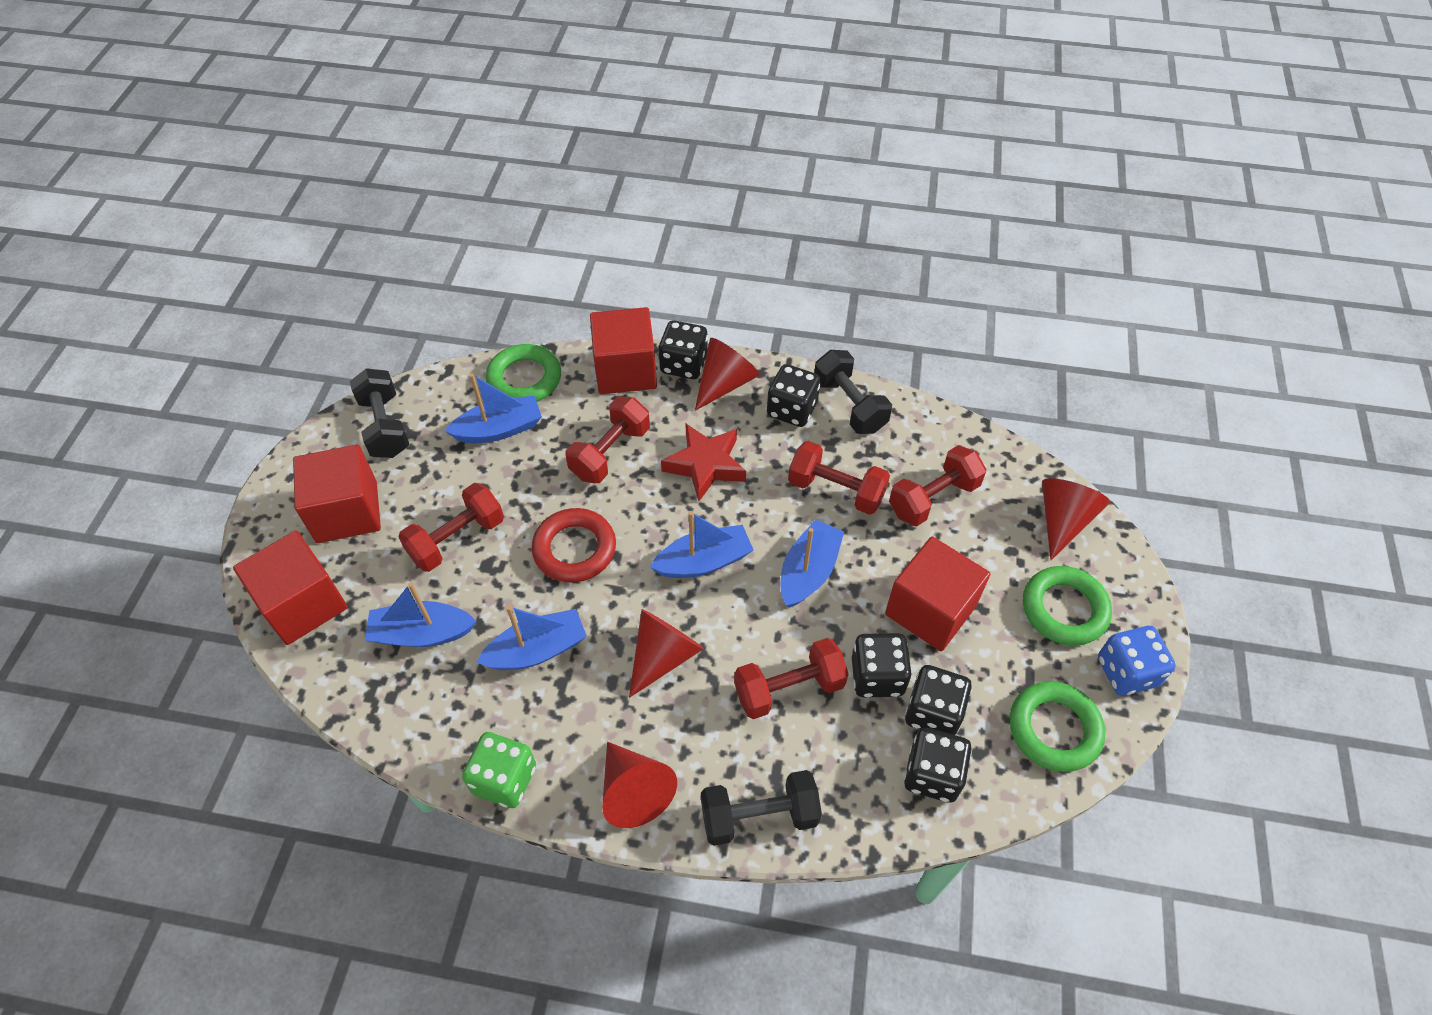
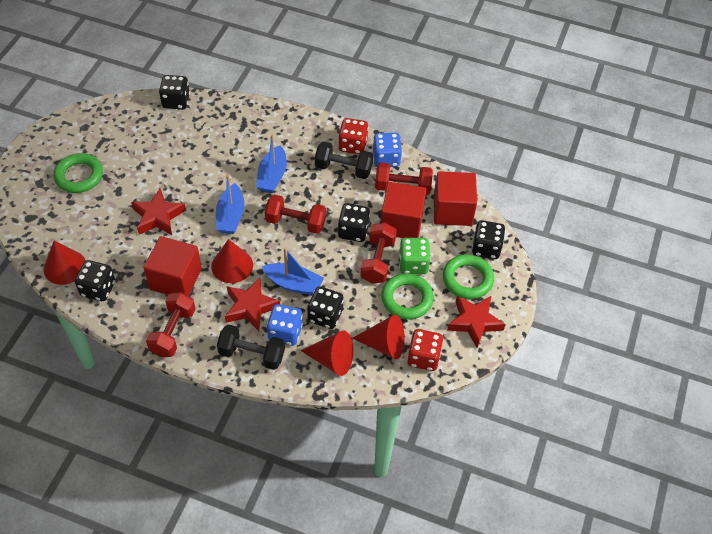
black dumbbell: 3 -> 2
blue boat: 5 -> 3
blue dice: 1 -> 2
red cube: 4 -> 3
red dice: 0 -> 2
red dumbbell: 5 -> 4
red ring: 1 -> 0
red star: 1 -> 3

